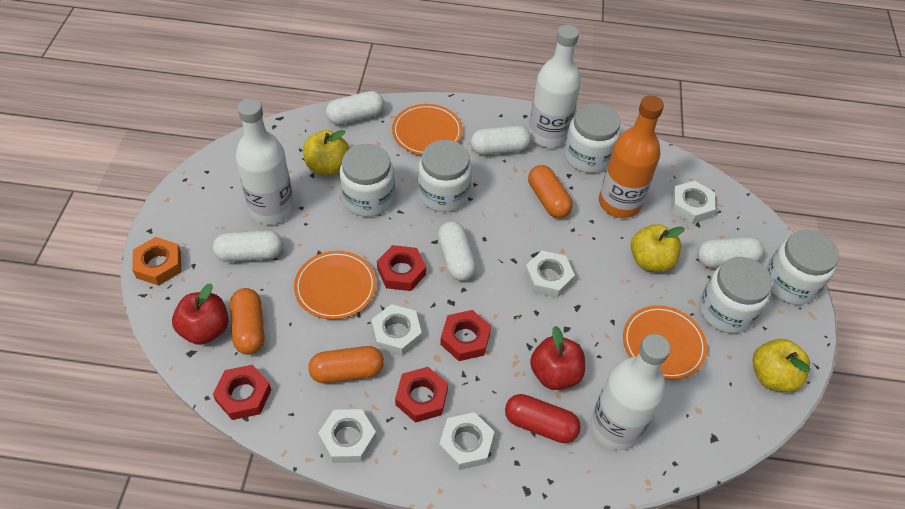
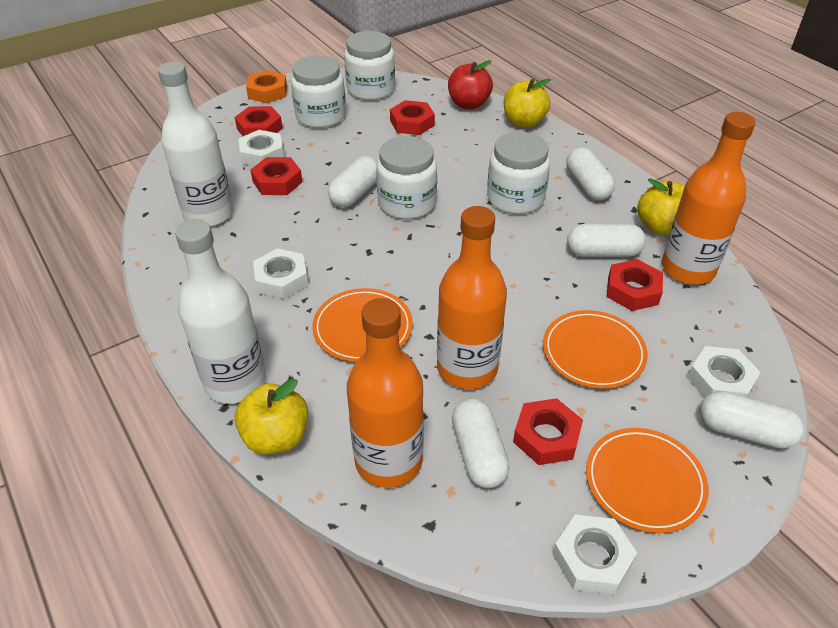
orange bottle: 1 -> 3
orange capsule: 3 -> 0
red apple: 2 -> 1
red capsule: 1 -> 0
red nut: 4 -> 5
white bottle: 3 -> 2
white jar: 5 -> 4
white nut: 5 -> 4

